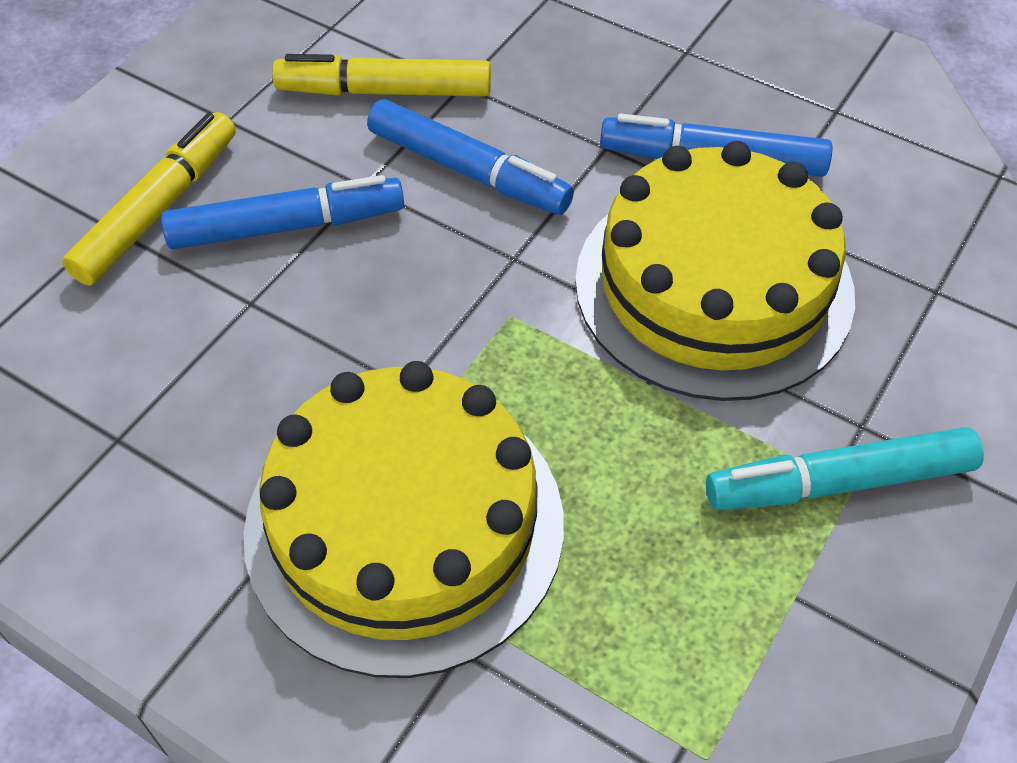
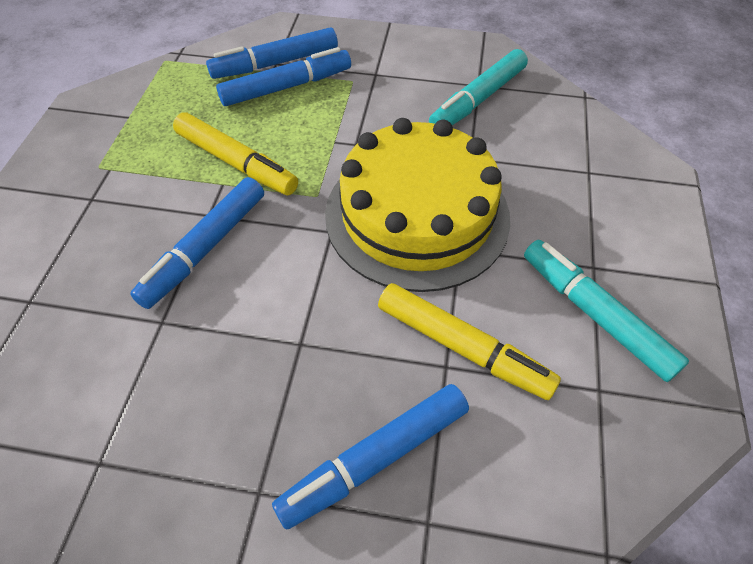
blue marker: 3 -> 4
turquoise marker: 1 -> 2
yellow cake: 2 -> 1

